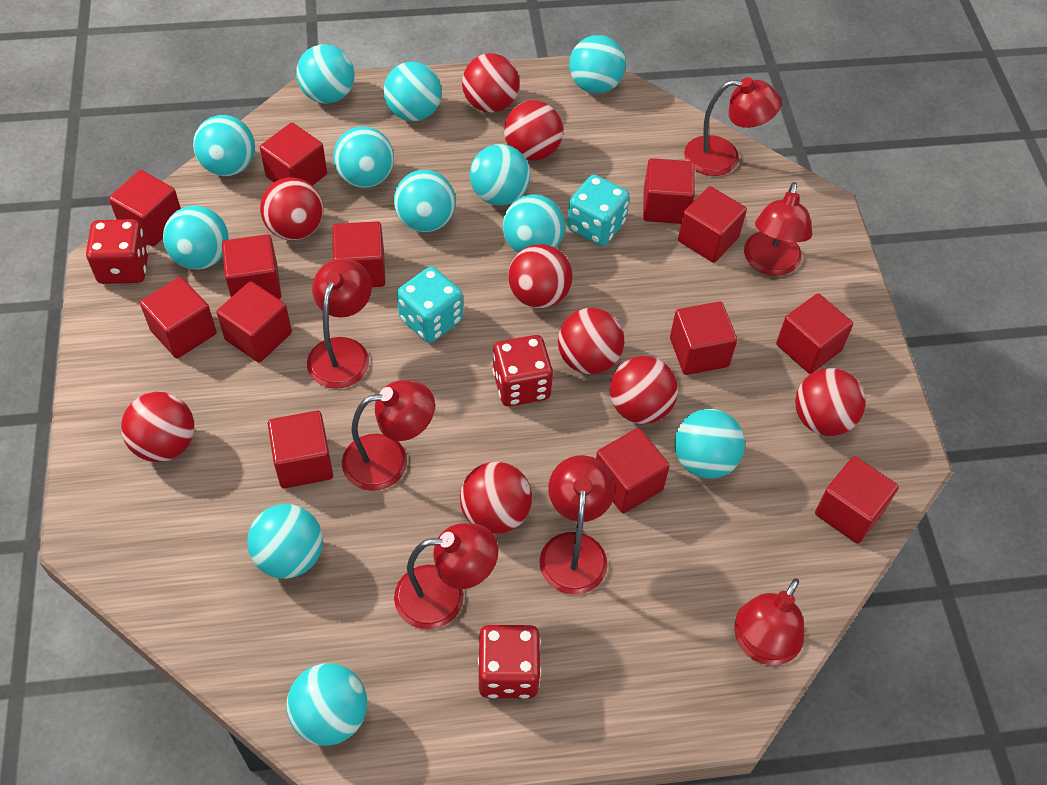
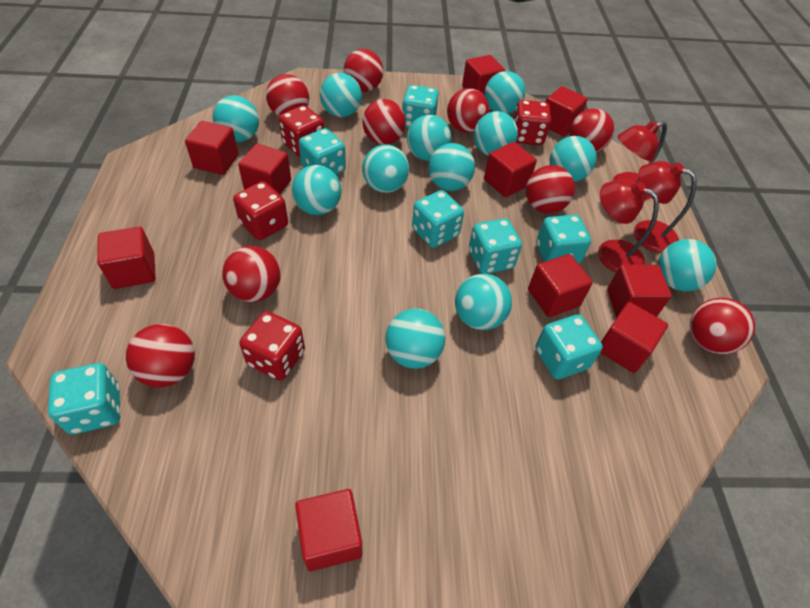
red cube: 13 -> 10
red dice: 3 -> 4
red lamp: 7 -> 3
turquoise dice: 2 -> 7

